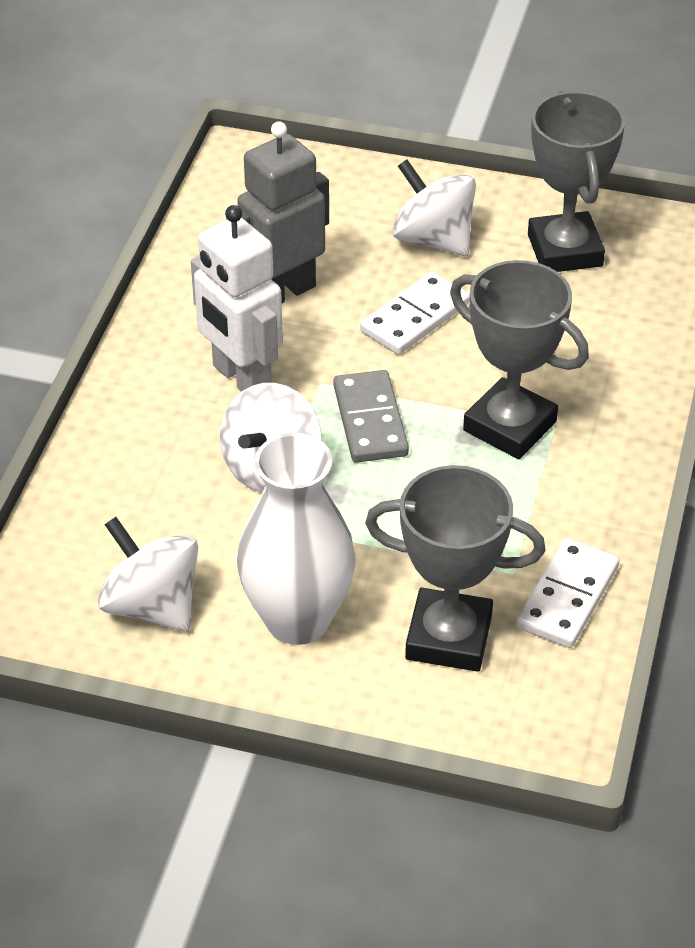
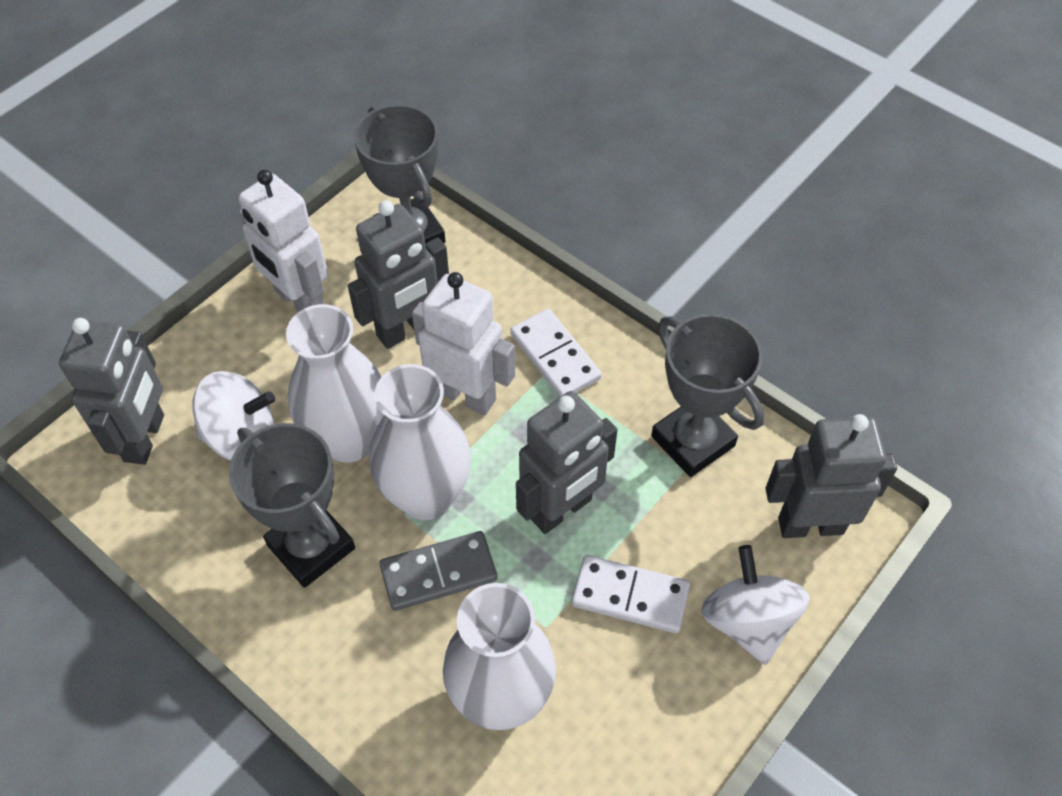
grey robot: 1 -> 4
white robot: 1 -> 2
white spinning top: 3 -> 2
white vase: 1 -> 3

